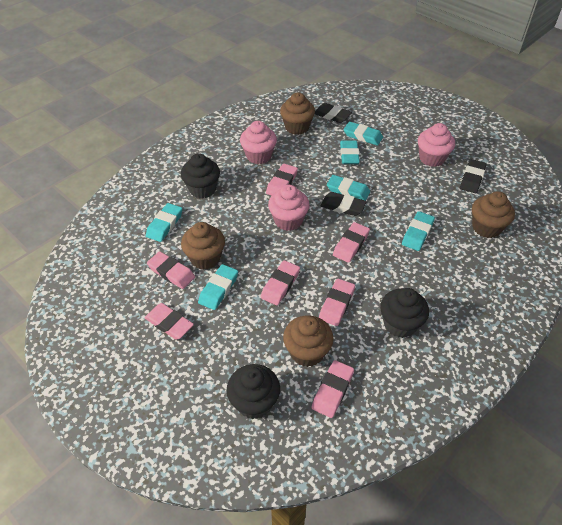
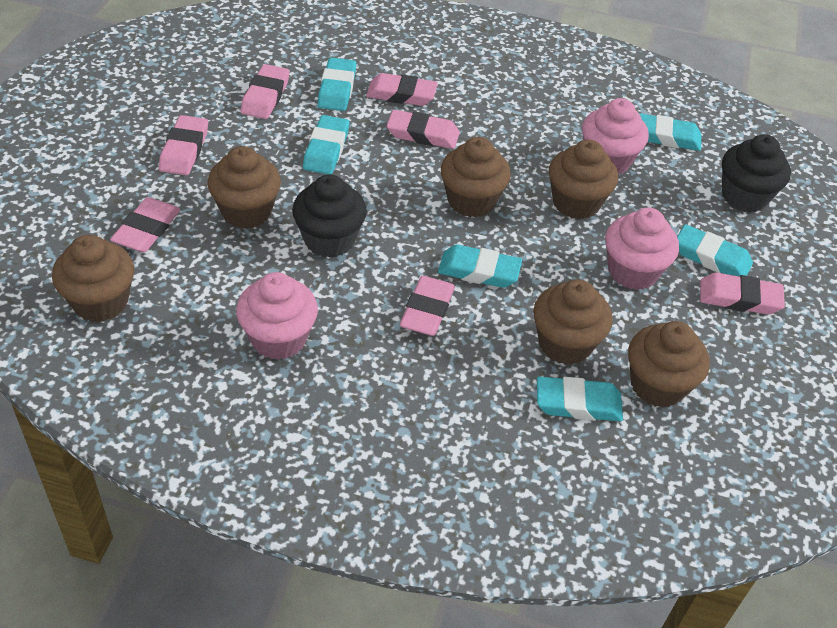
black cupcake: 3 -> 2
black eraser: 3 -> 0
brown cupcake: 4 -> 6

